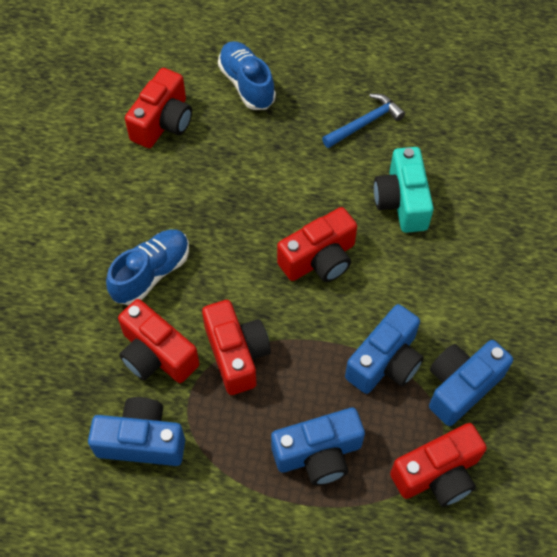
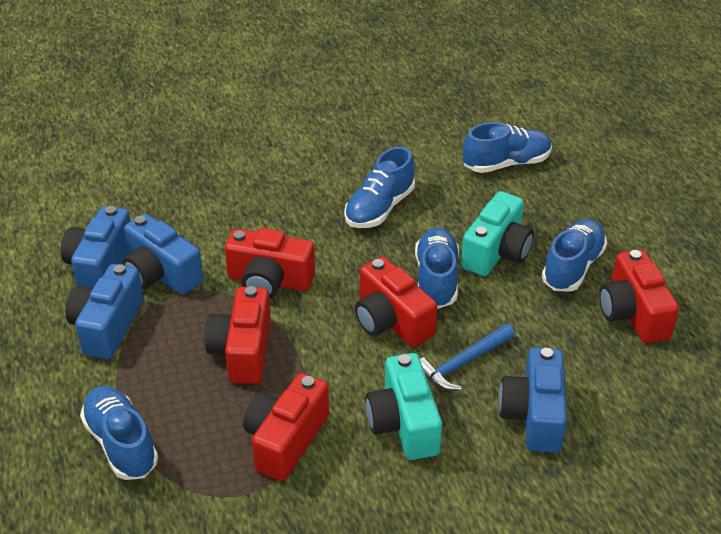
blue shoe: 2 -> 5
turquoise camera: 1 -> 2

